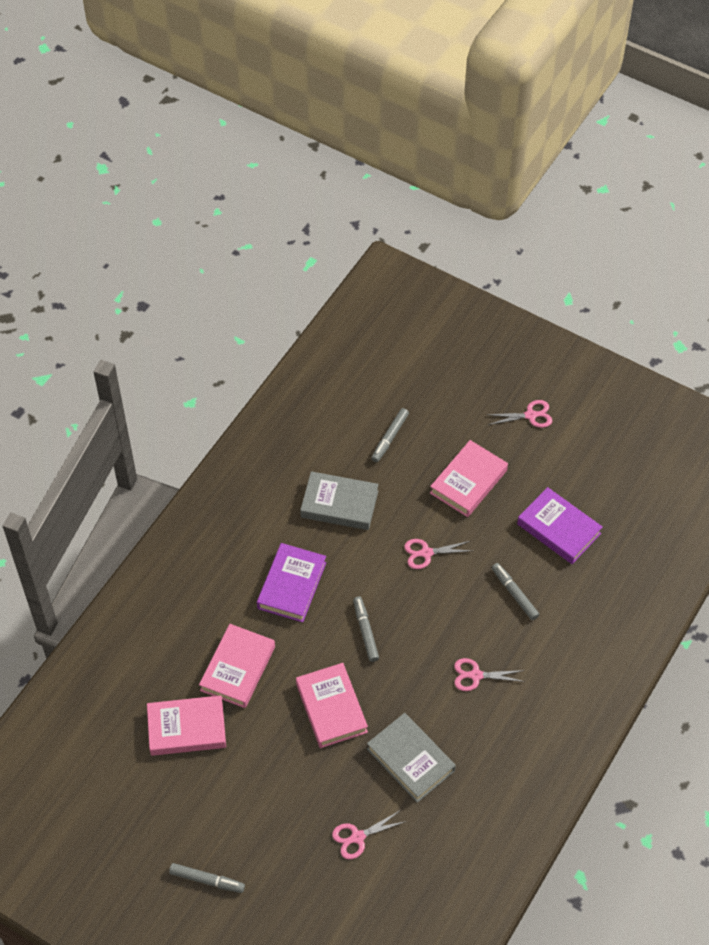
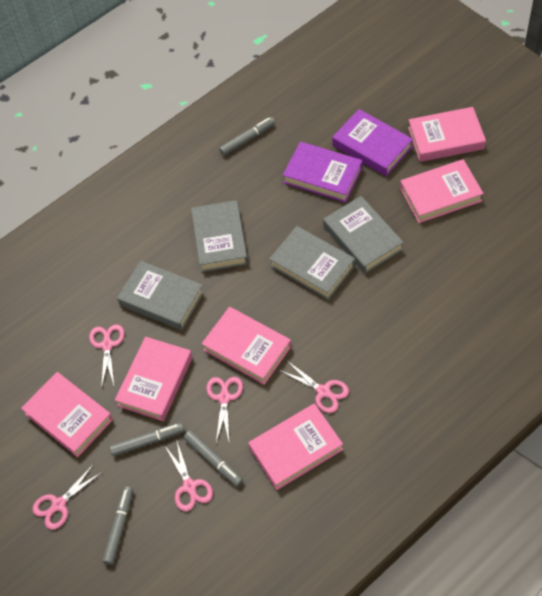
grey book: 2 -> 4
pink book: 4 -> 6
pink scissors: 4 -> 5

